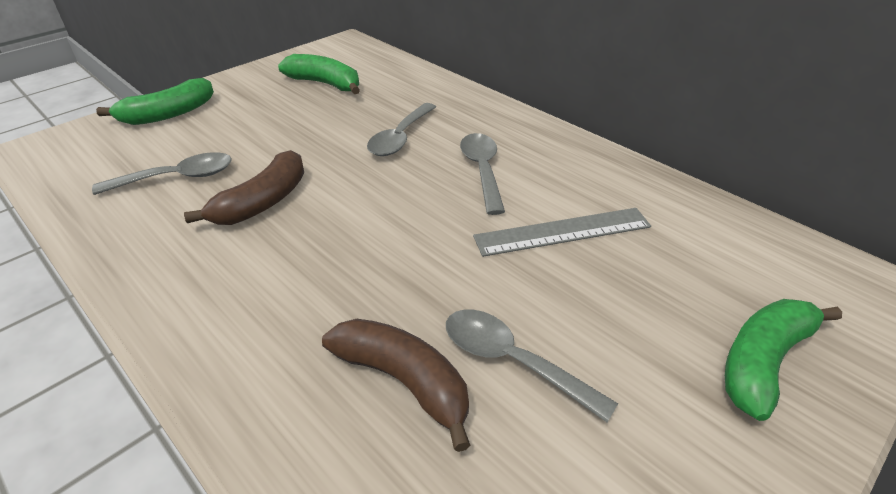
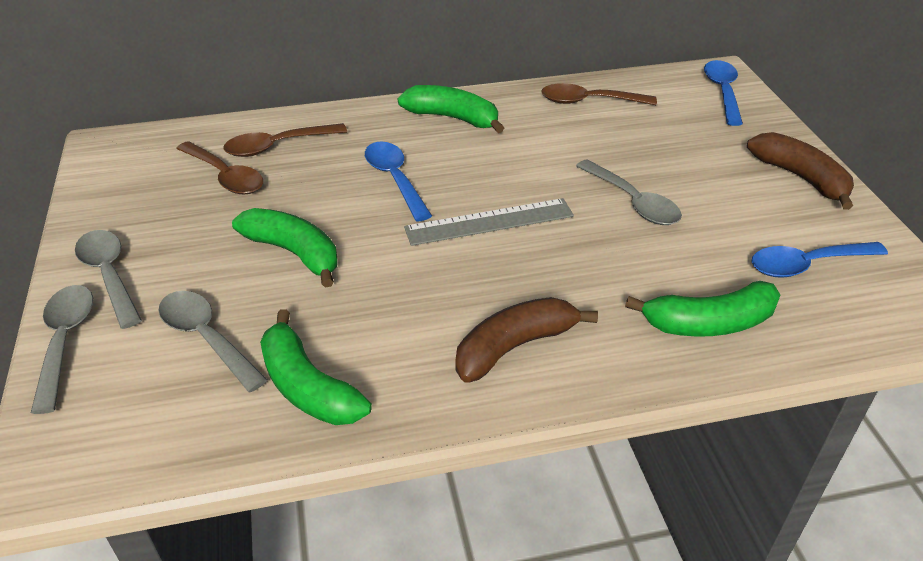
blue spoon: 0 -> 3
brown spoon: 0 -> 3
green banana: 3 -> 4

